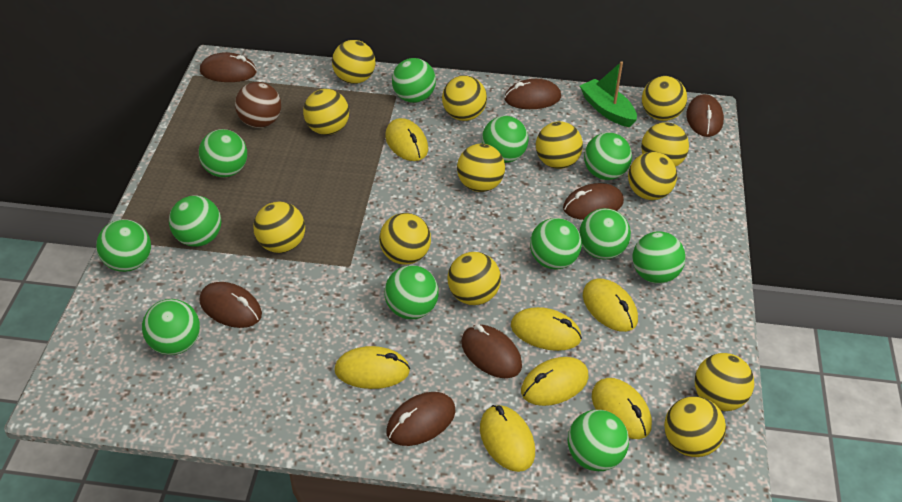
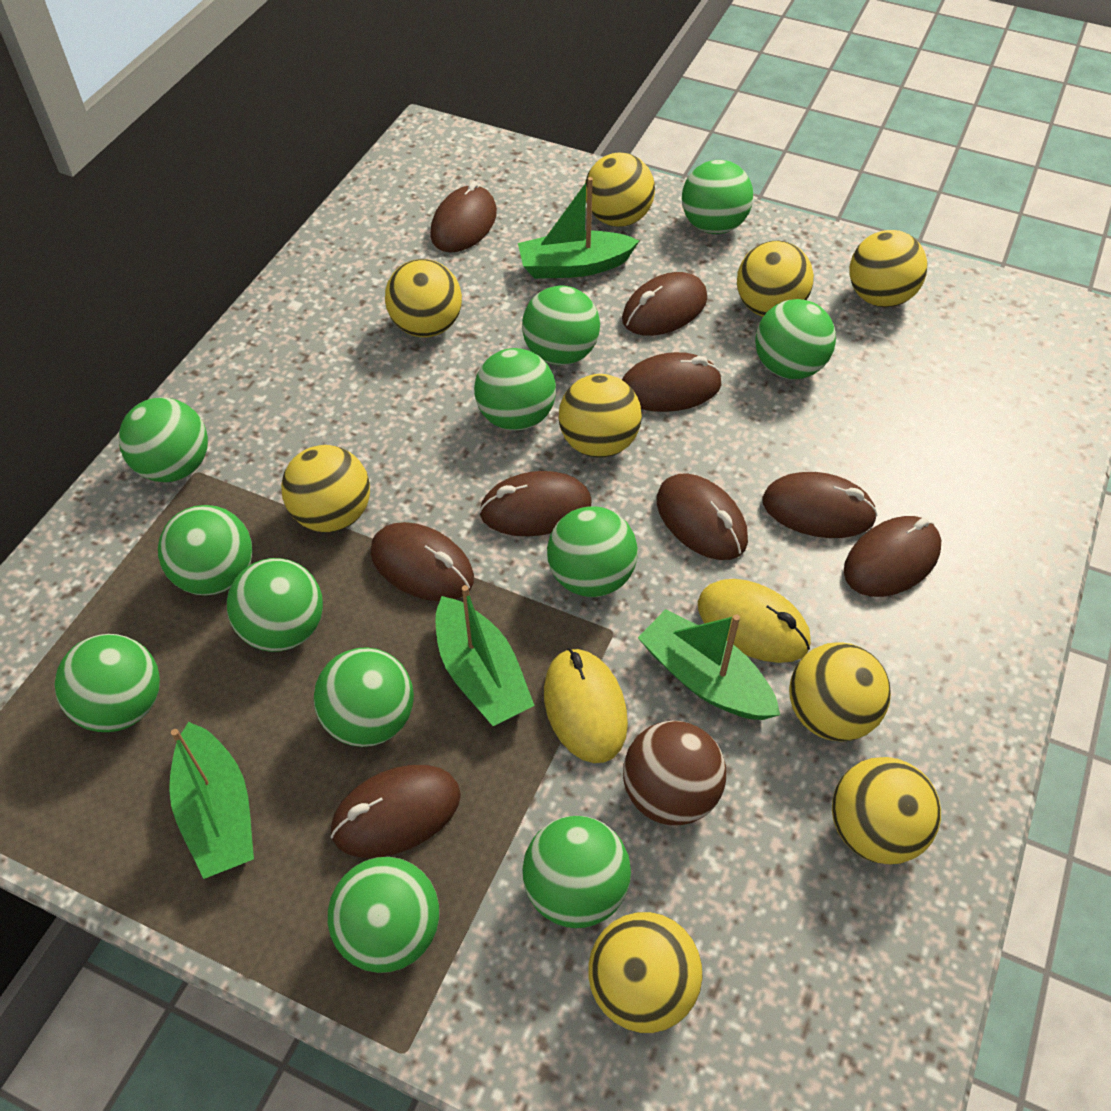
brown mouse: 7 -> 9
green boat: 1 -> 4
yellow ball: 13 -> 9
yellow mouse: 7 -> 2

